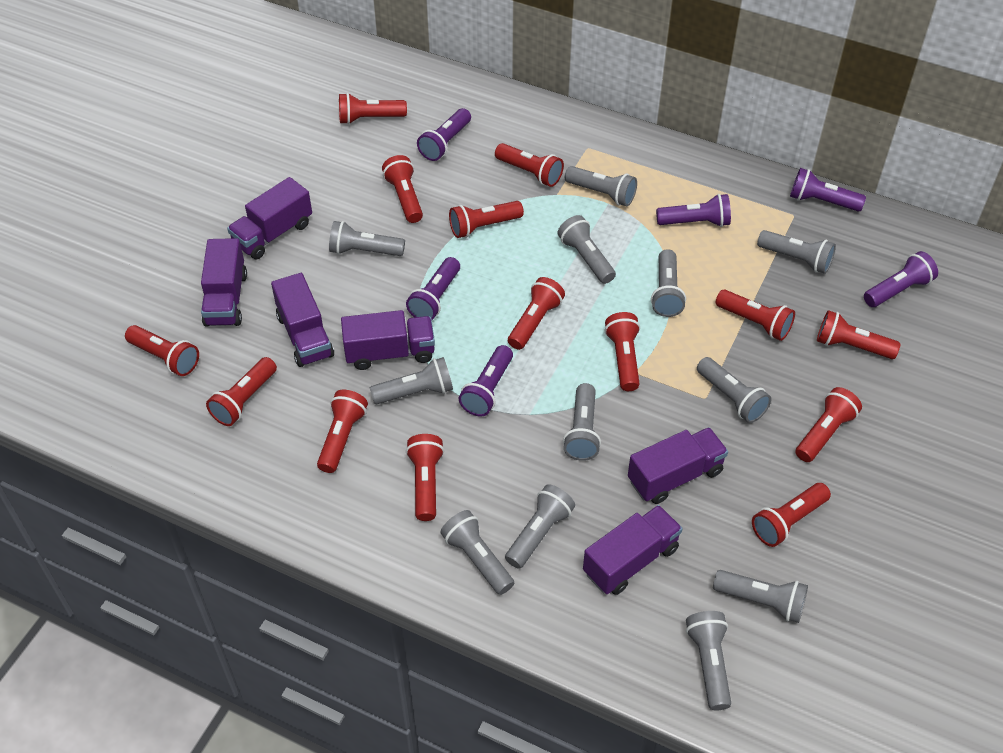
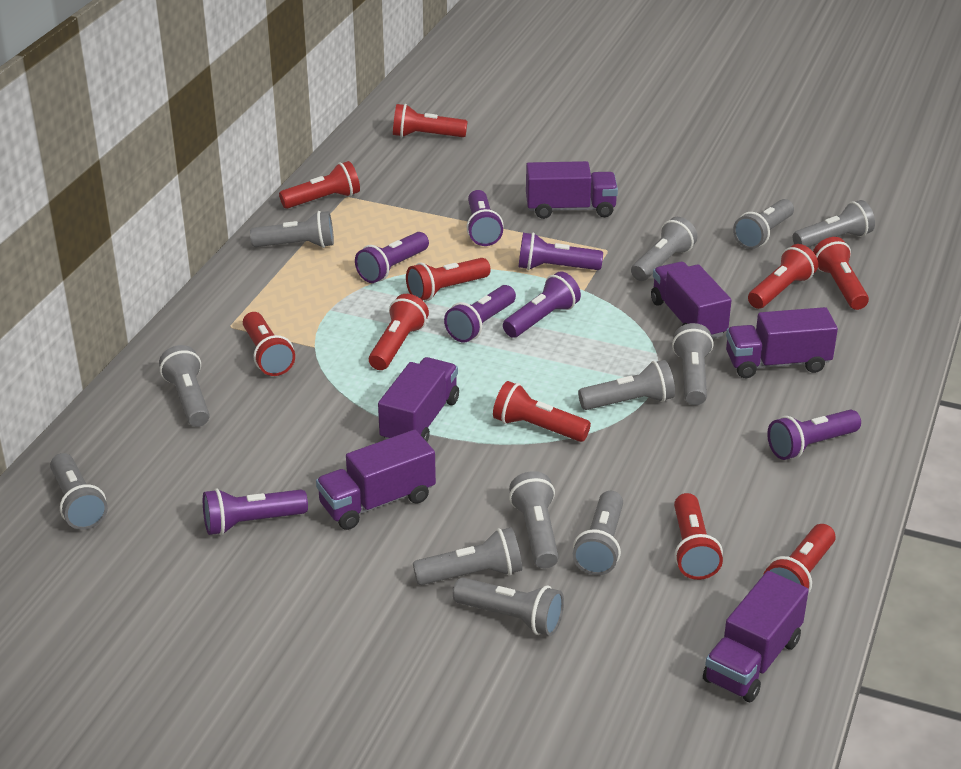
purple flashlight: 6 -> 7
red flashlight: 14 -> 10

